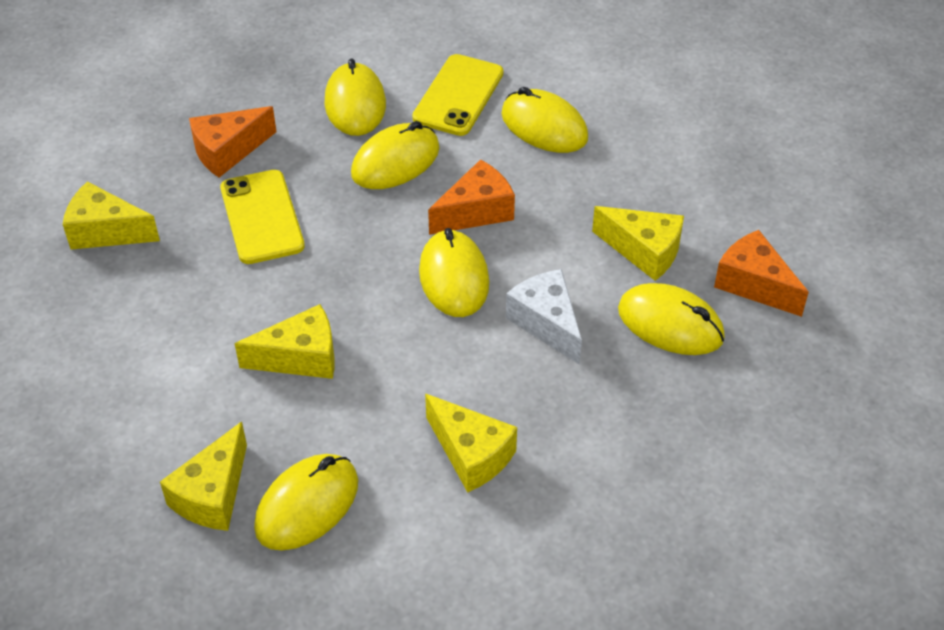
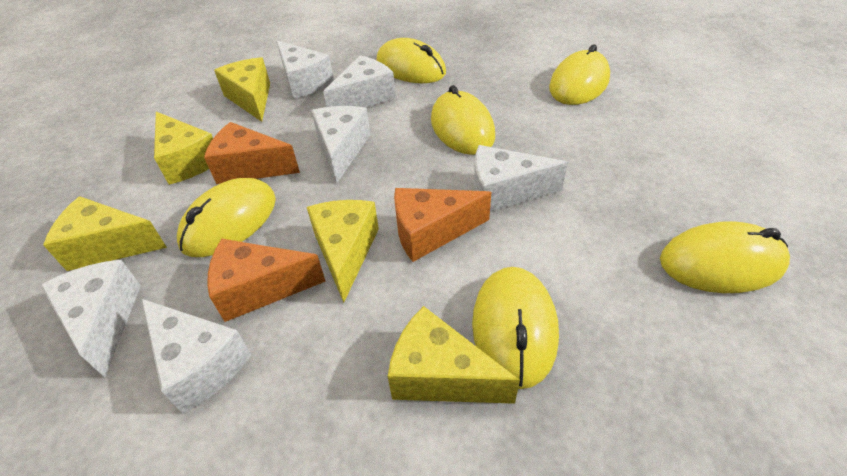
white cheese: 1 -> 6
yellow phone: 2 -> 0

